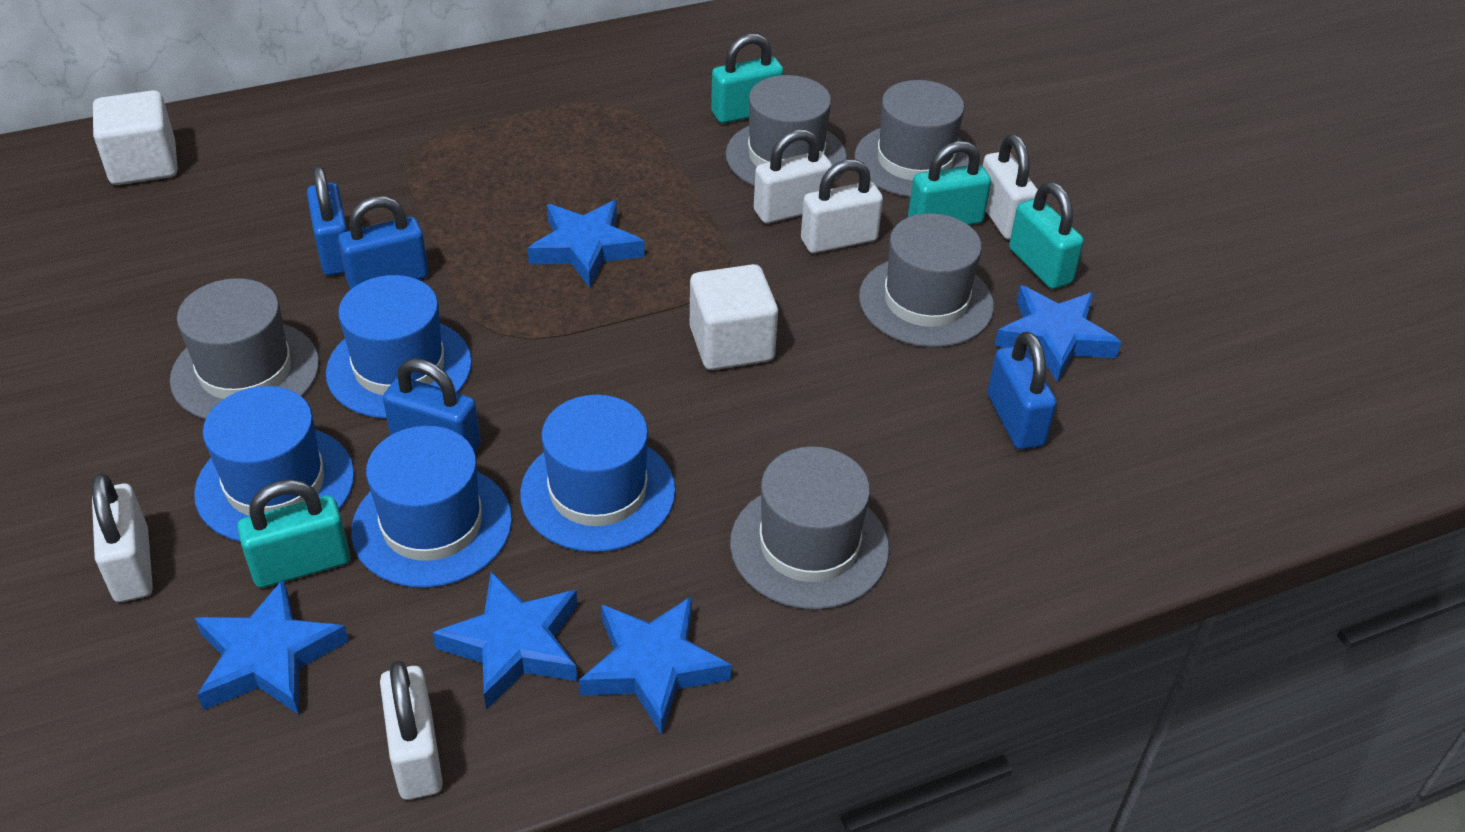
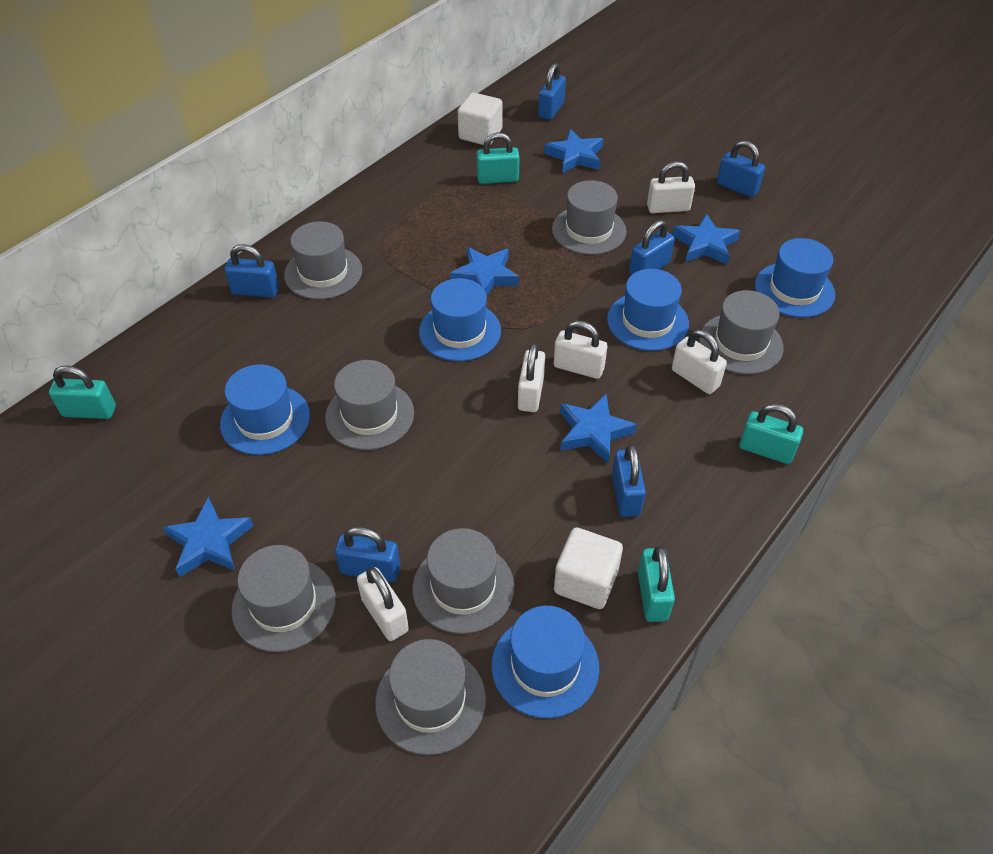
blue hat: 4 -> 5
blue padlock: 4 -> 6
grey hat: 5 -> 7

